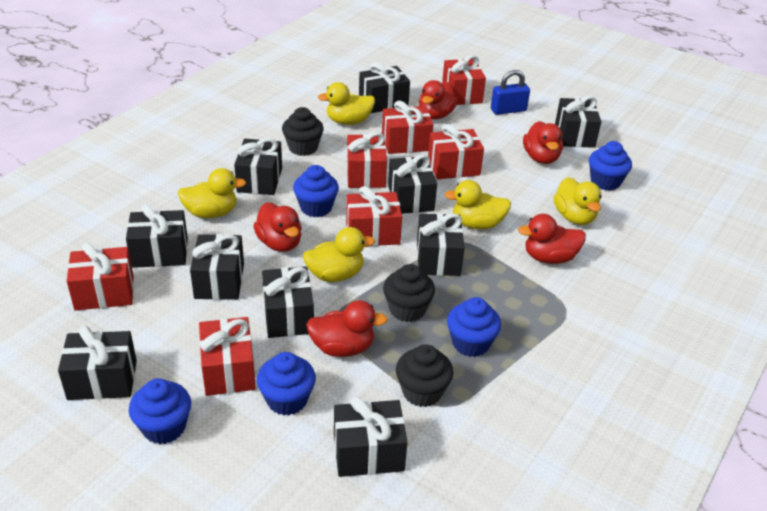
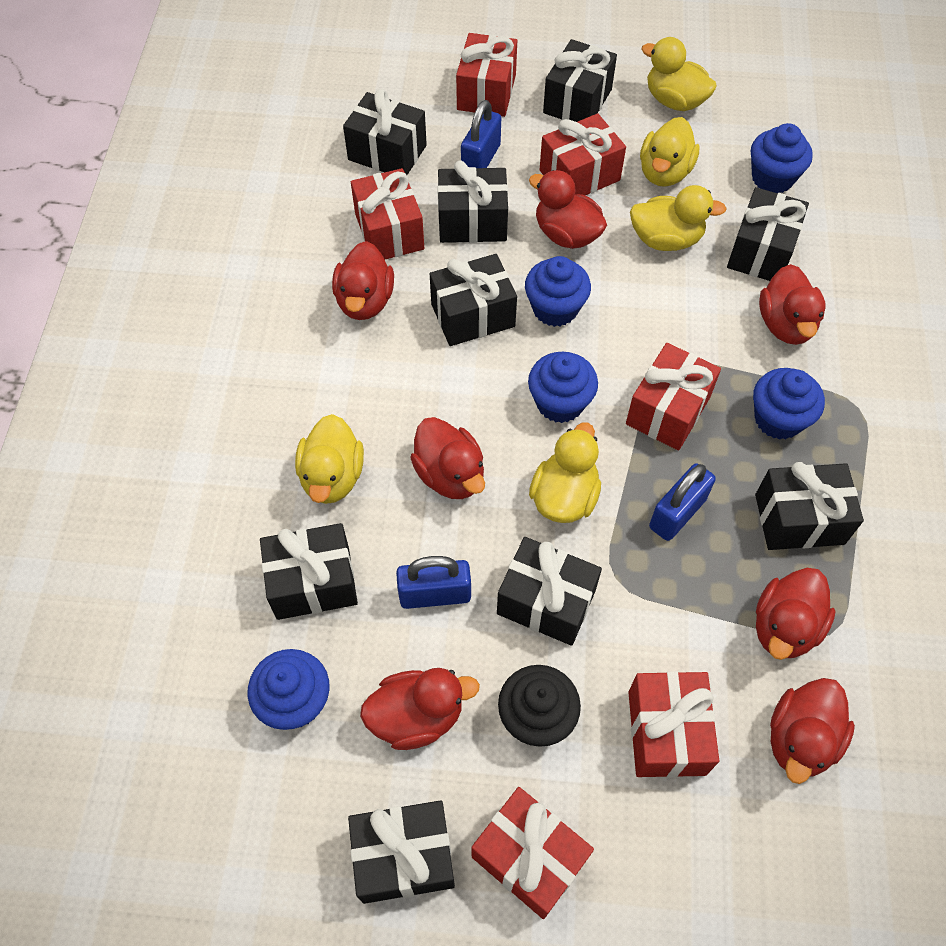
black cupcake: 3 -> 1
black gift: 10 -> 9
blue padlock: 1 -> 3
red duck: 5 -> 7
red gift: 7 -> 6

